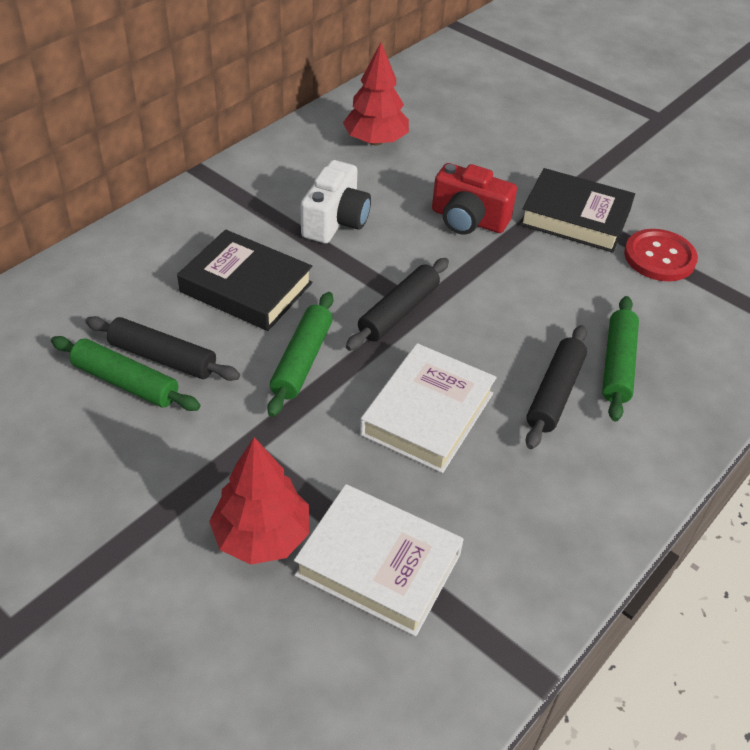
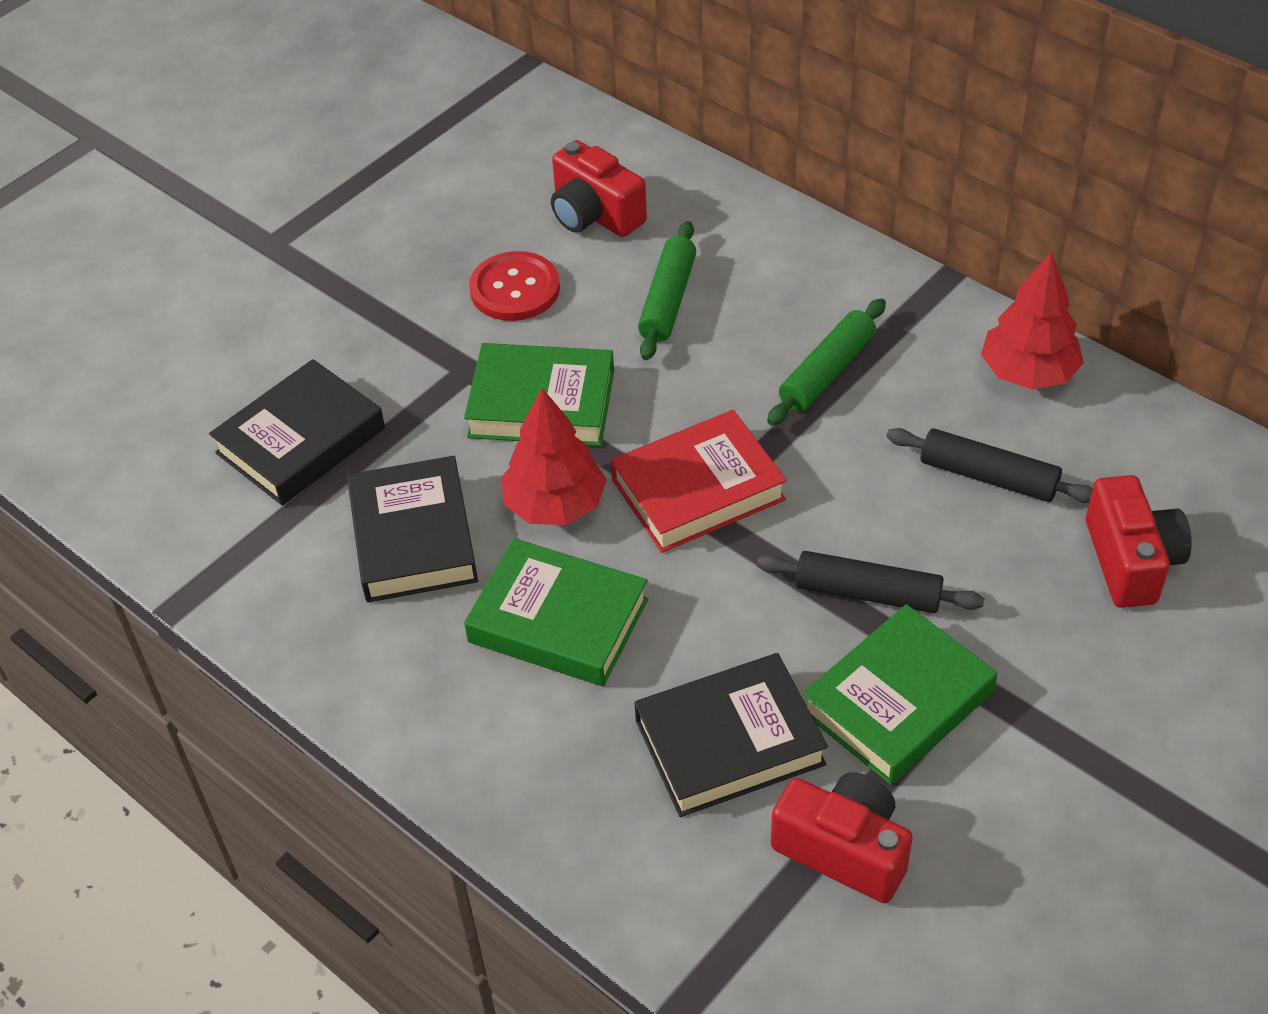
black book: 2 -> 3
black rolling pin: 3 -> 2
green book: 0 -> 3
green rolling pin: 3 -> 2
red book: 0 -> 1
red camera: 1 -> 3
white book: 2 -> 0
white camera: 1 -> 0

